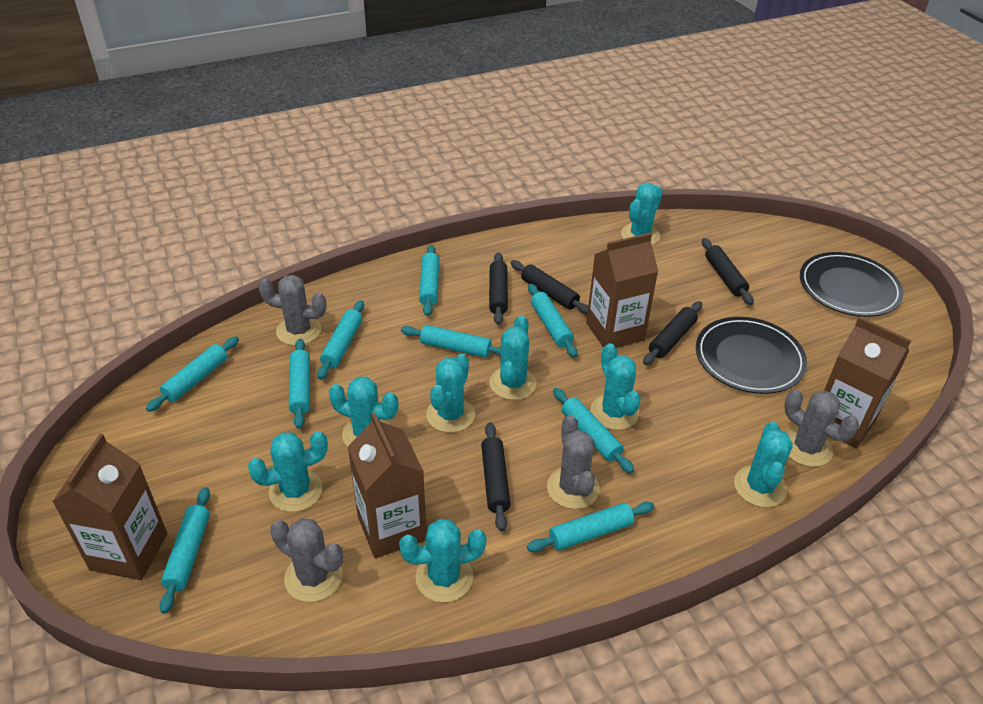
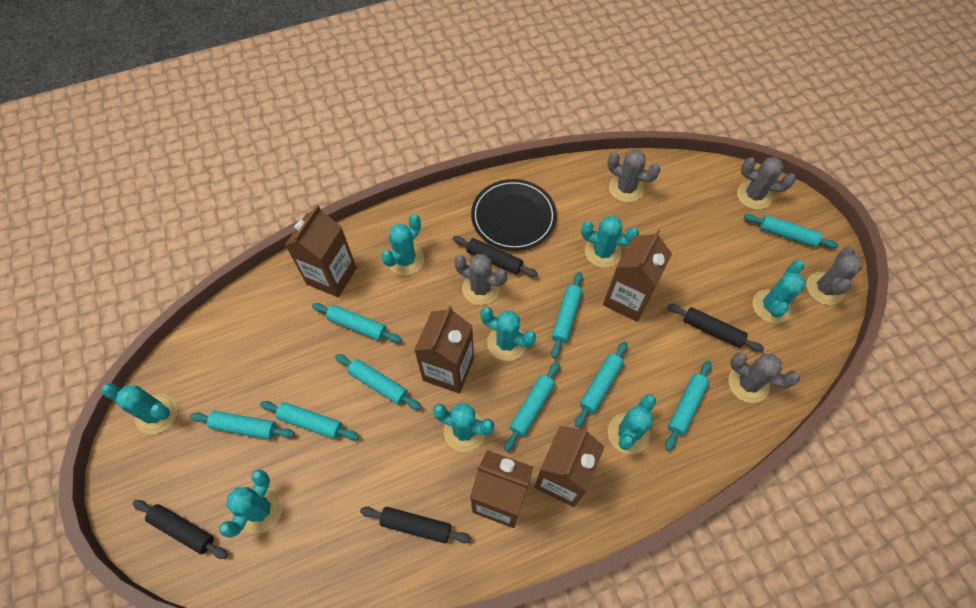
black plate: 2 -> 1
black rolling pin: 5 -> 4
brown carton: 4 -> 5
grey cactus: 4 -> 5

